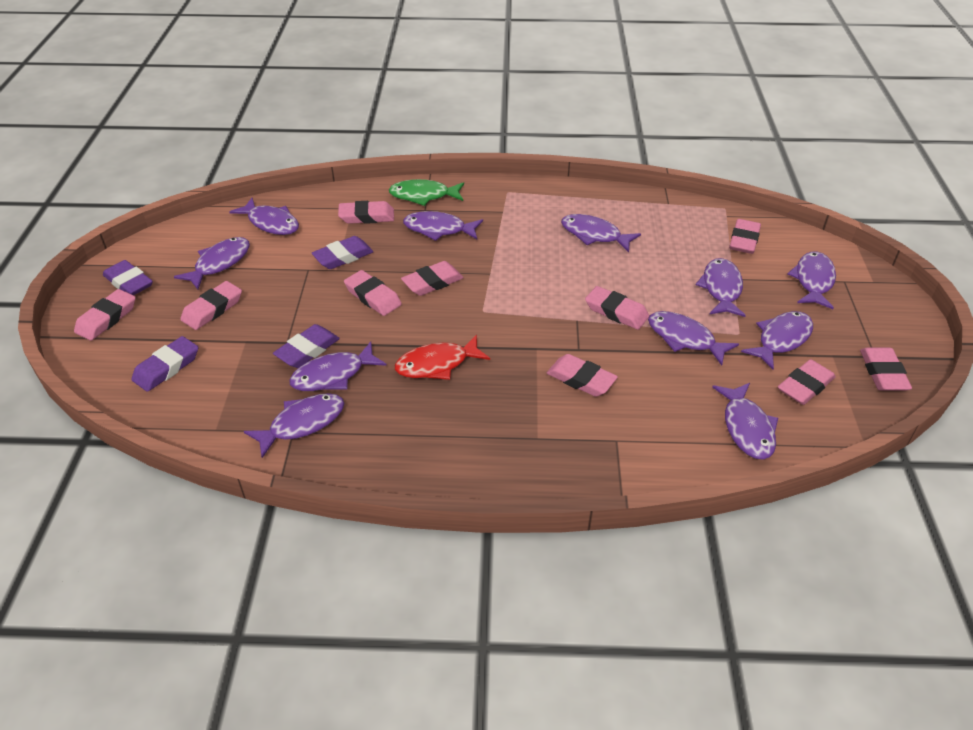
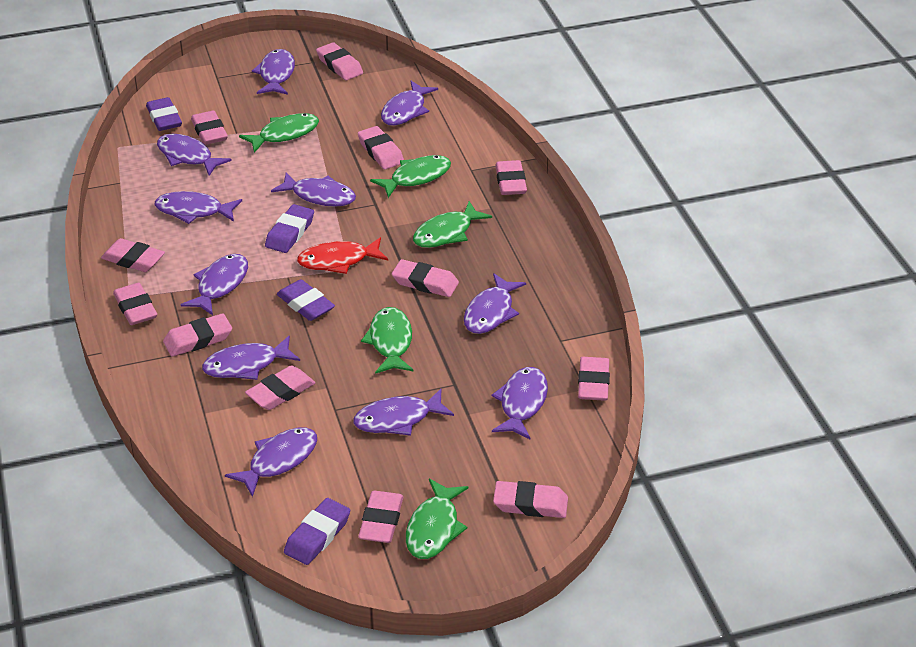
green fish: 1 -> 5
pink eraser: 10 -> 12

